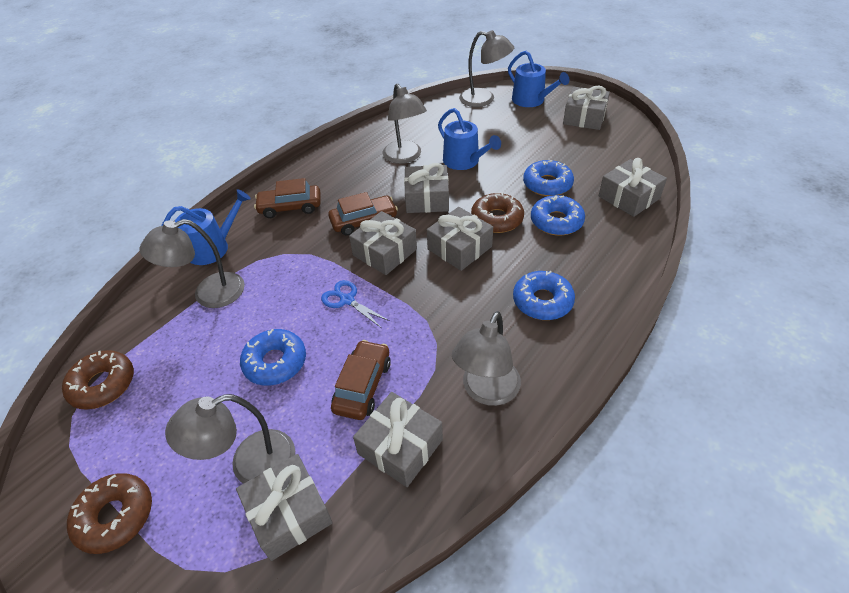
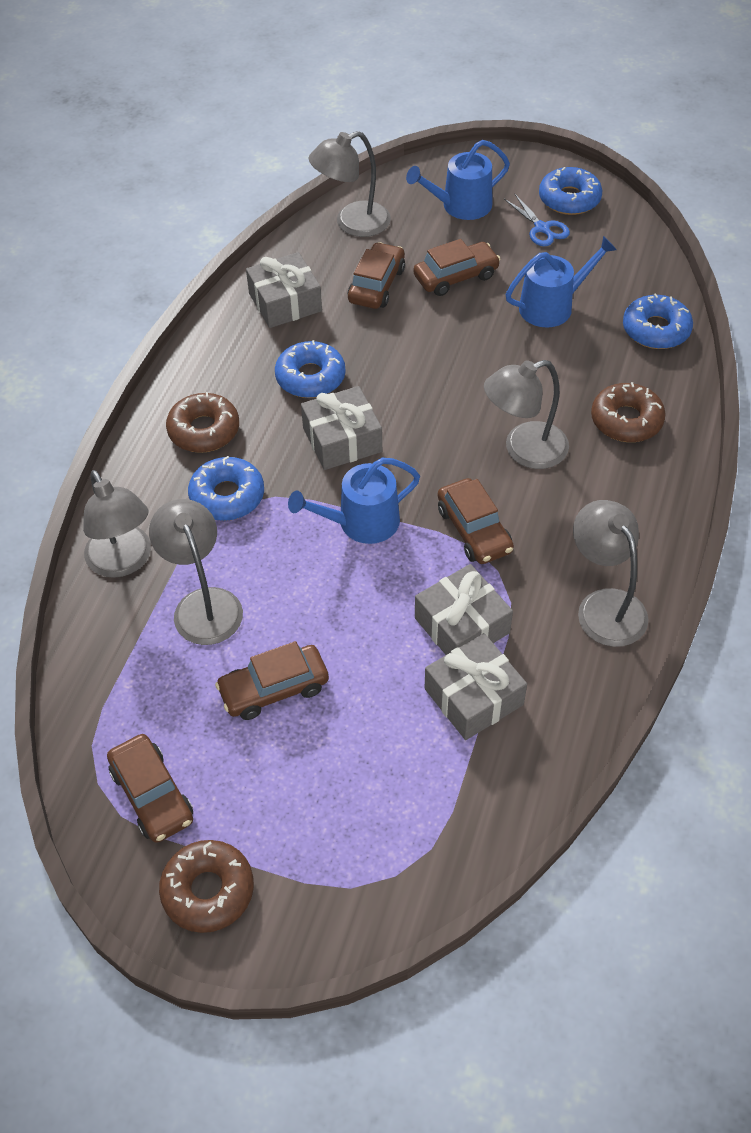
brown car: 3 -> 5
grey gift: 7 -> 4

